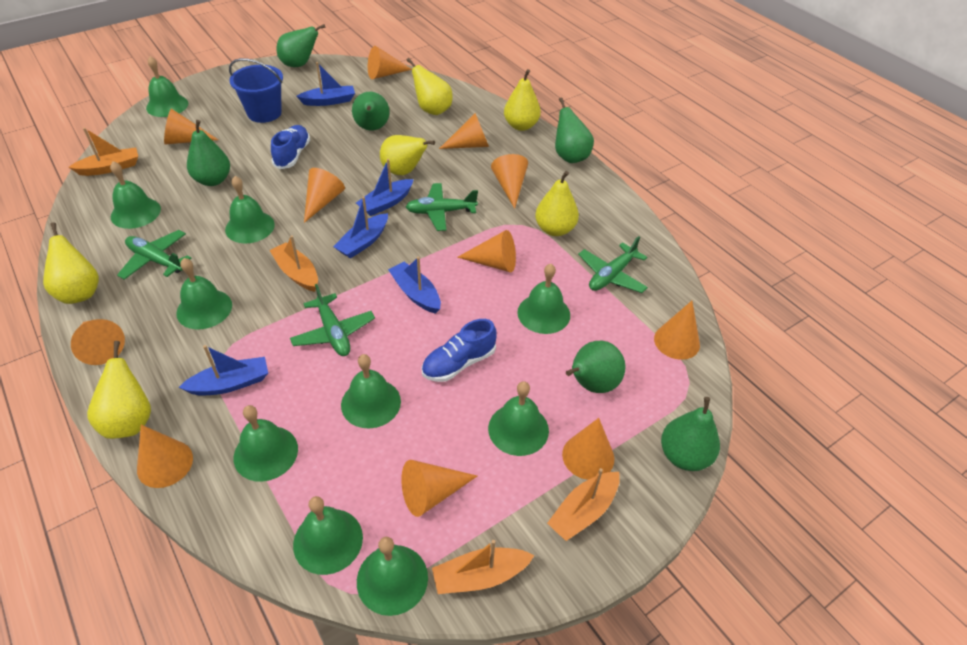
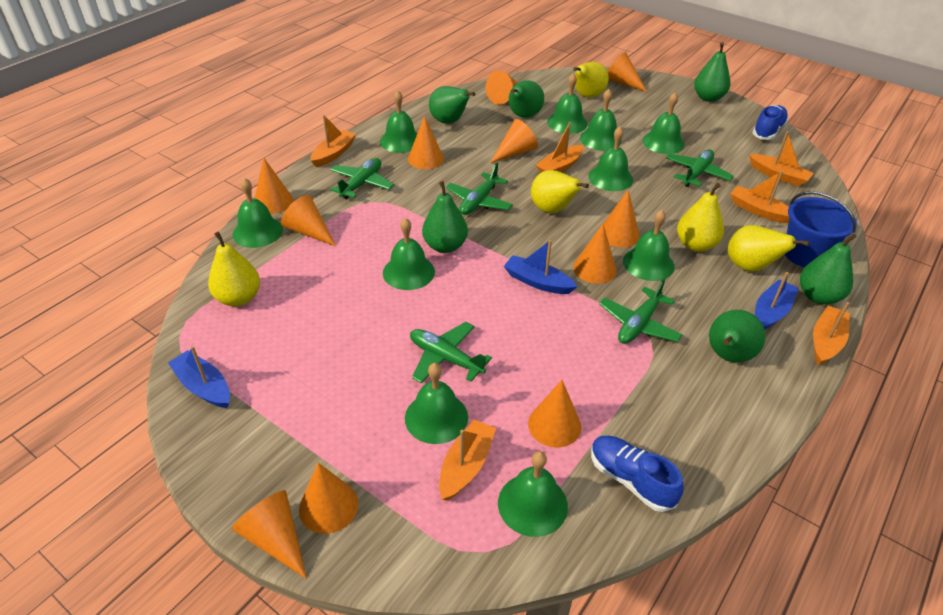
blue boat: 5 -> 3
green plane: 4 -> 5
orange boat: 4 -> 6
yellow pear: 6 -> 5

